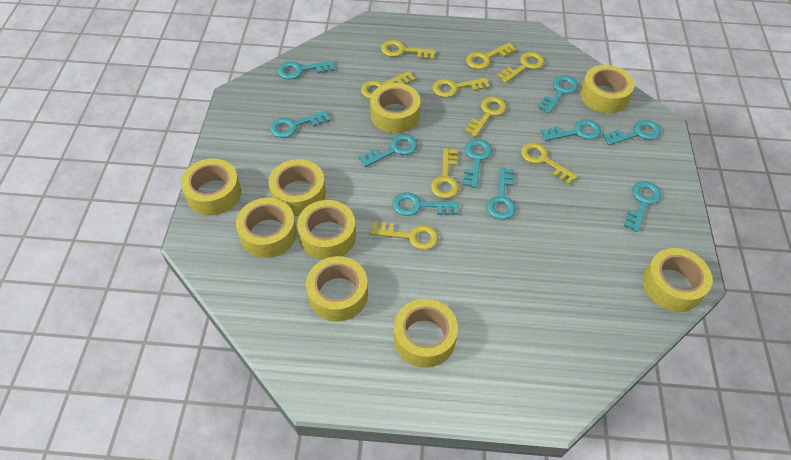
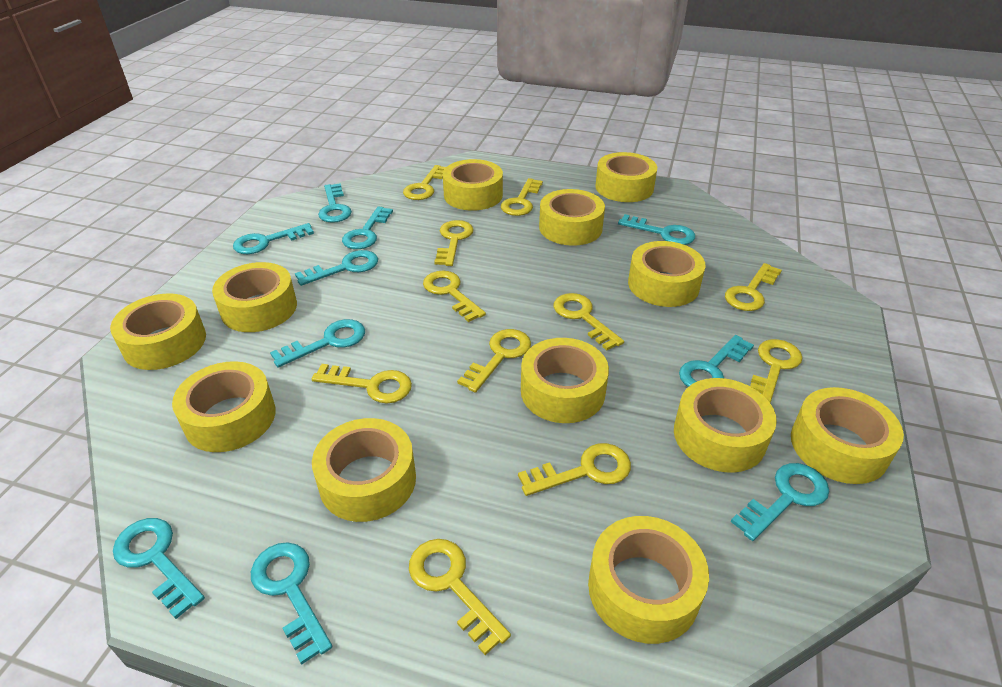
yellow key: 9 -> 11
yellow tape: 9 -> 12

